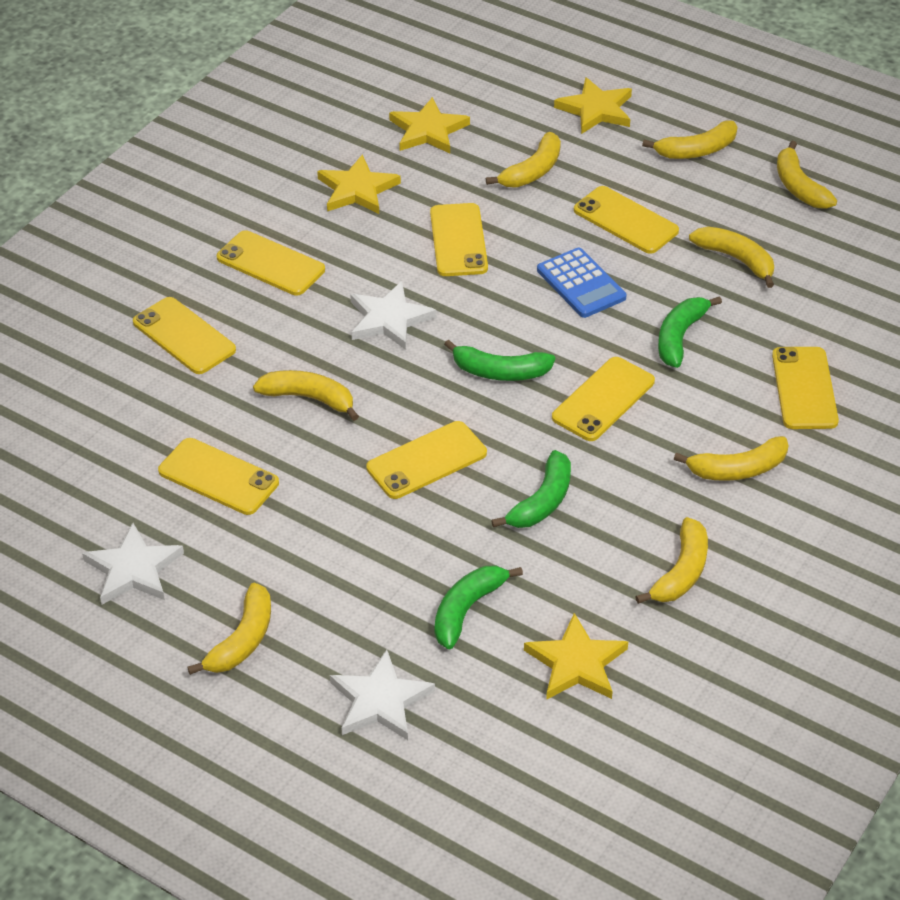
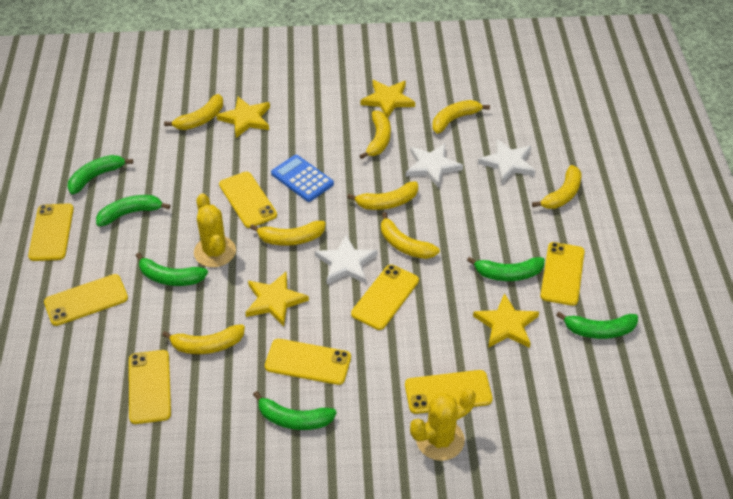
green banana: 4 -> 6
yellow cactus: 0 -> 2

